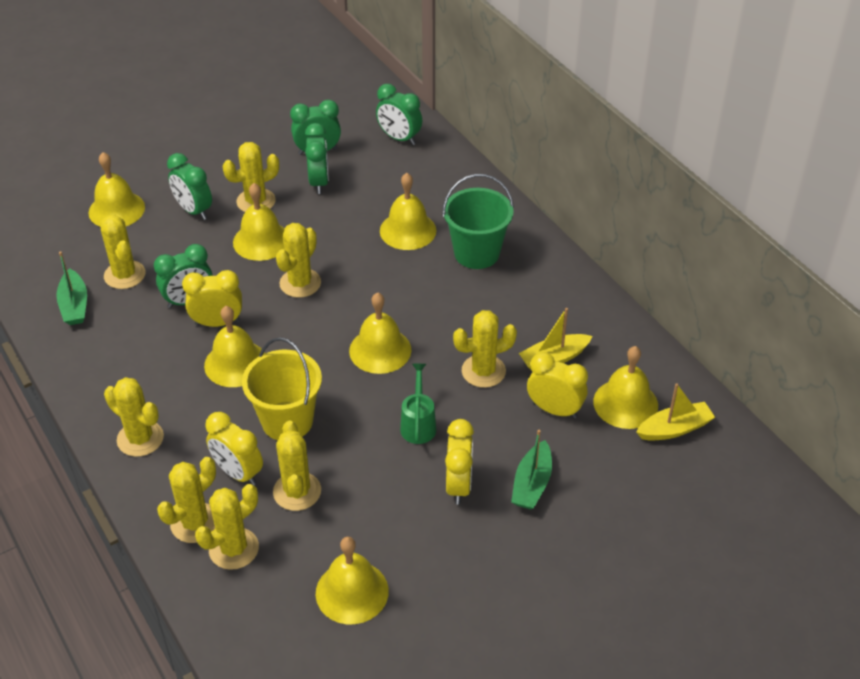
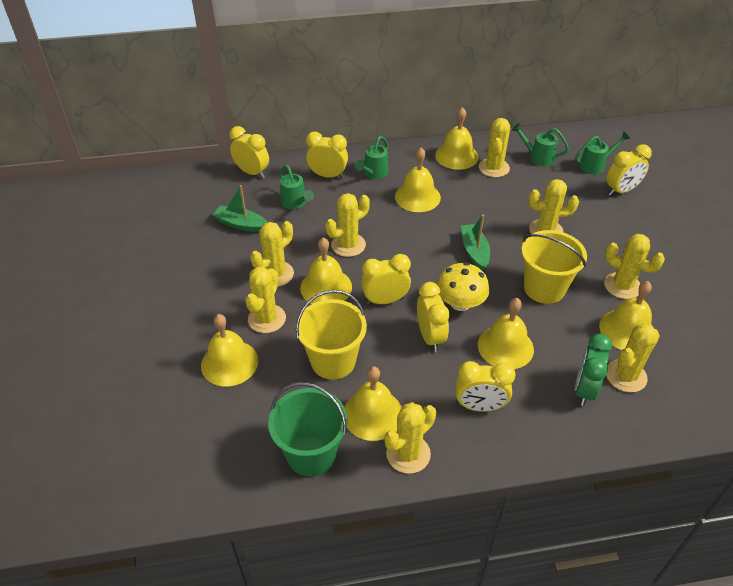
green clock: 5 -> 1
green watering can: 1 -> 4
yellow boat: 2 -> 0
yellow bucket: 1 -> 2
yellow clock: 4 -> 6
yellow mushroom: 0 -> 1

